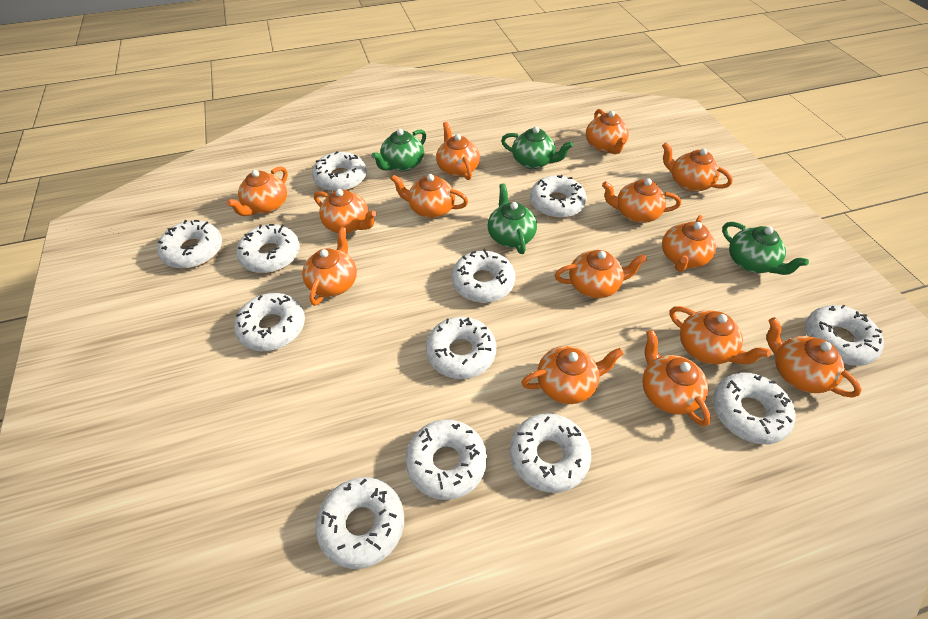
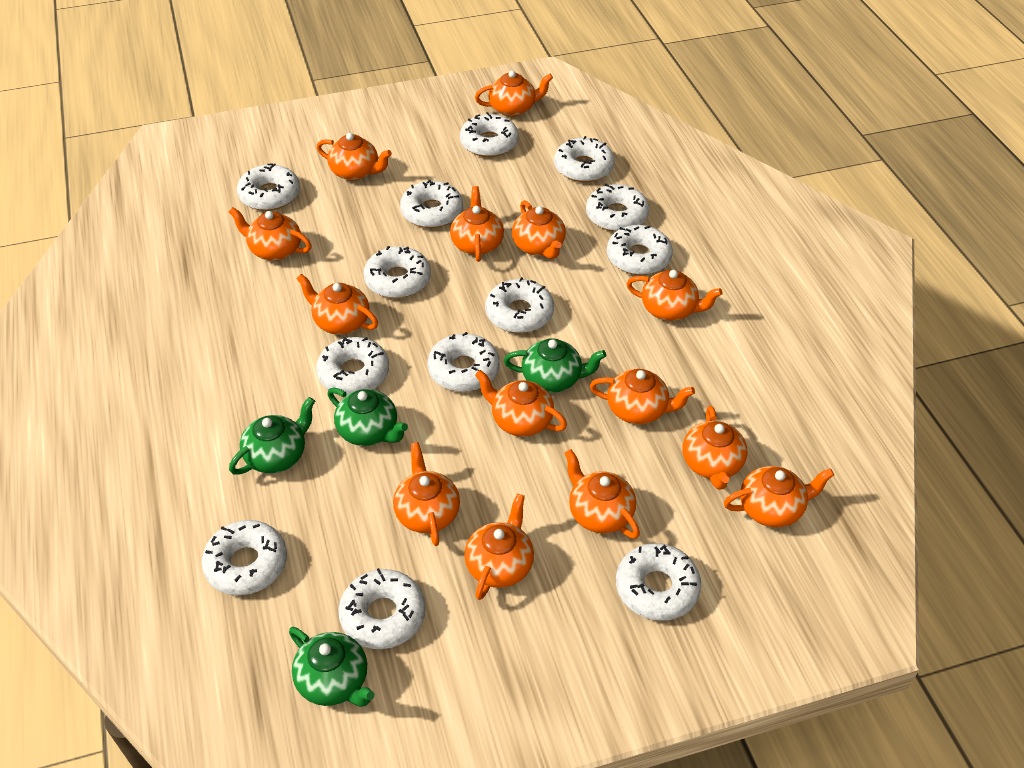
white donut: 12 -> 13

